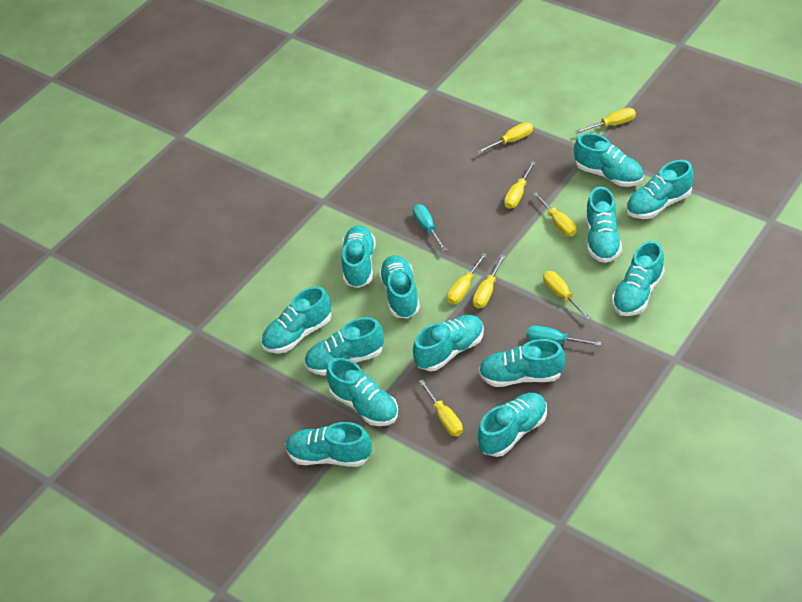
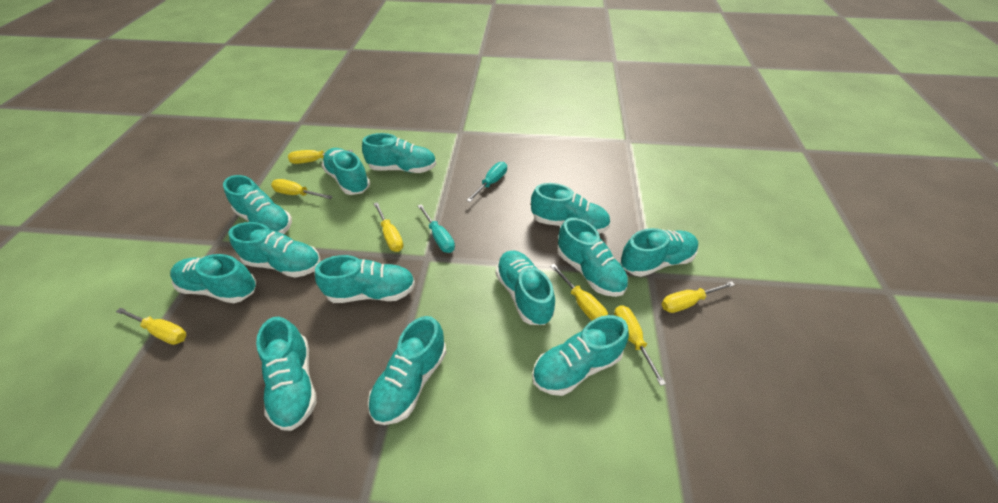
yellow screwdriver: 8 -> 7

